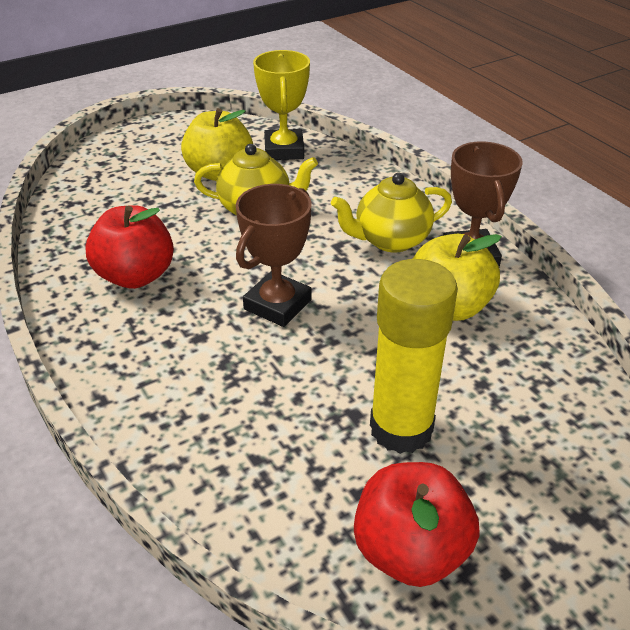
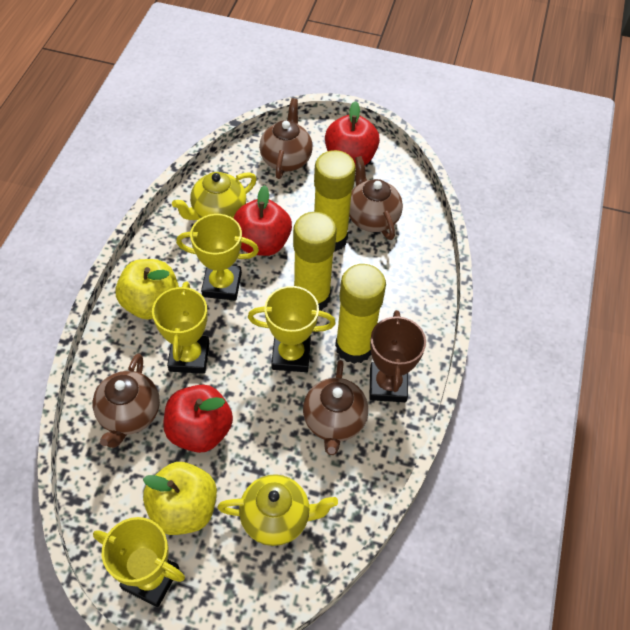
brown teapot: 0 -> 4
brown trophy: 2 -> 1
red apple: 2 -> 3
yellow glue stick: 1 -> 3
yellow trophy: 1 -> 4

